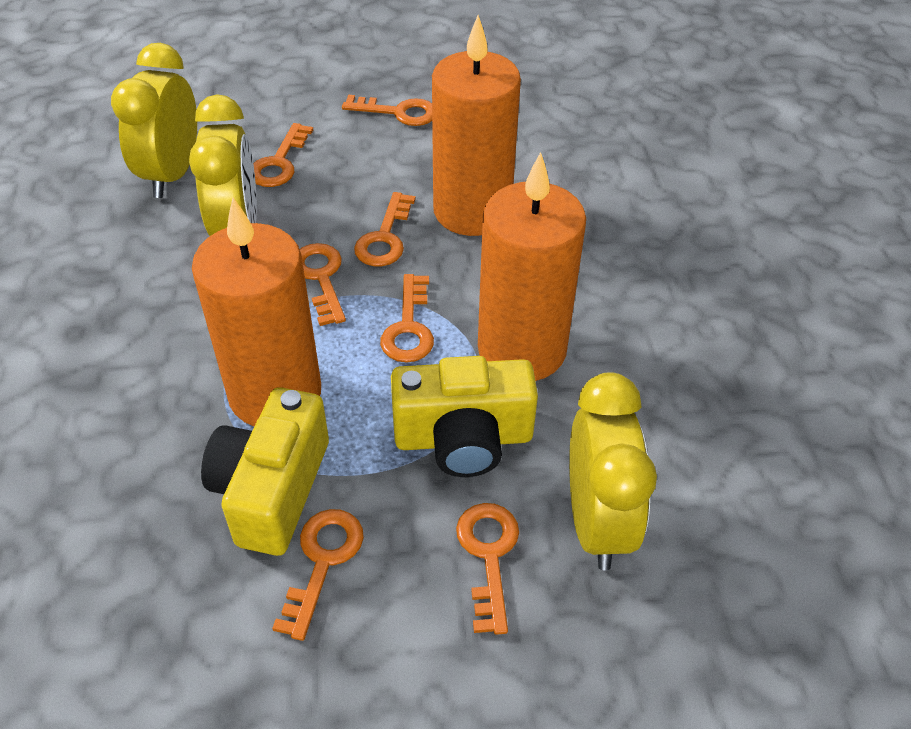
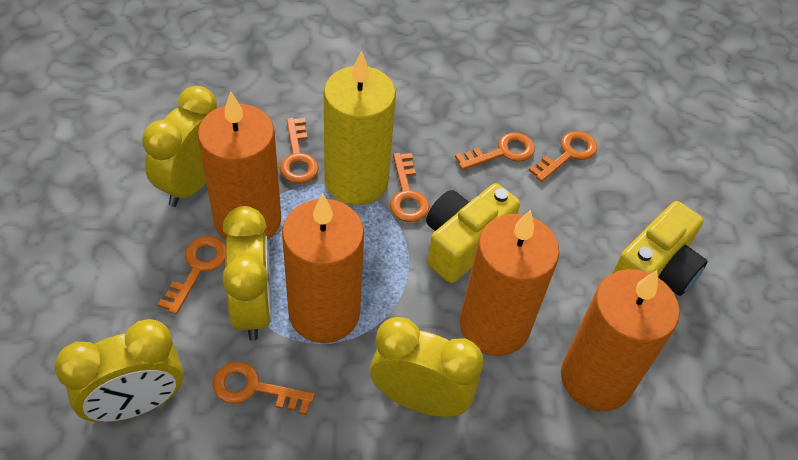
orange candle: 3 -> 4
orange key: 7 -> 6
yellow candle: 0 -> 1
yellow clock: 3 -> 4

